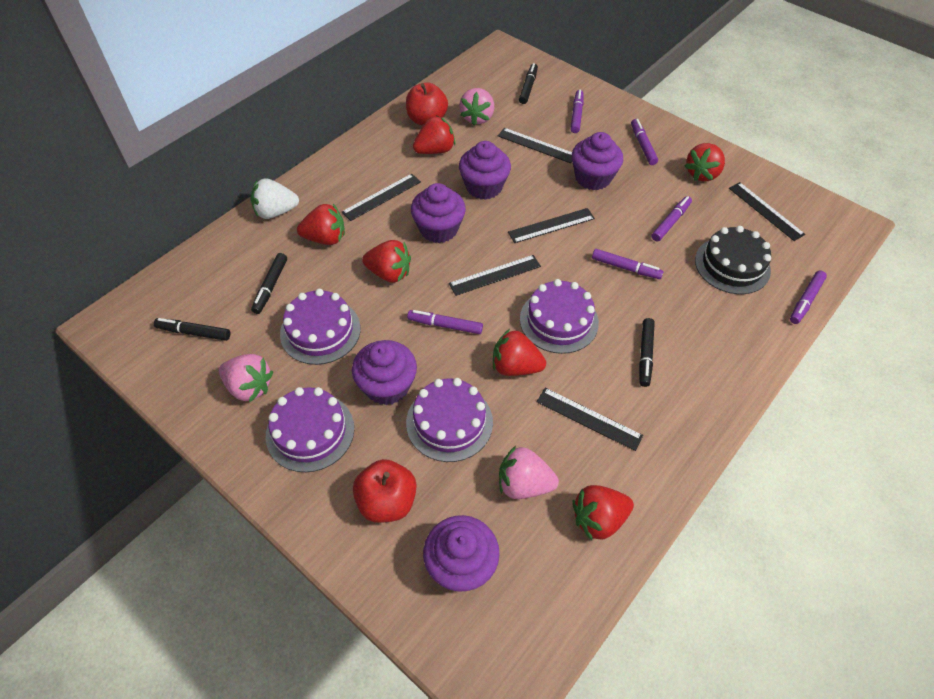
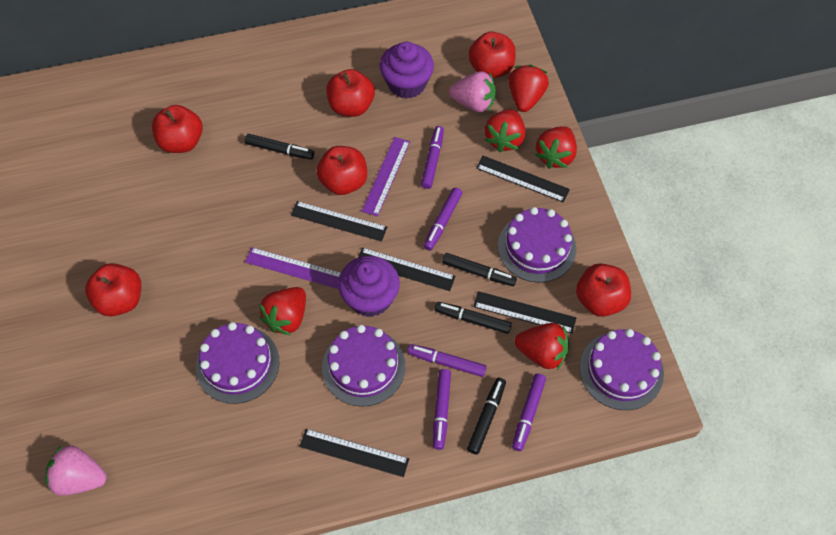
black cake: 1 -> 0
black ruler: 6 -> 5
pink strawberry: 3 -> 2
purple cupcake: 5 -> 2
purple marker: 6 -> 5
purple ruler: 0 -> 2
red apple: 2 -> 6
red strawberry: 6 -> 5
white strawberry: 1 -> 0

